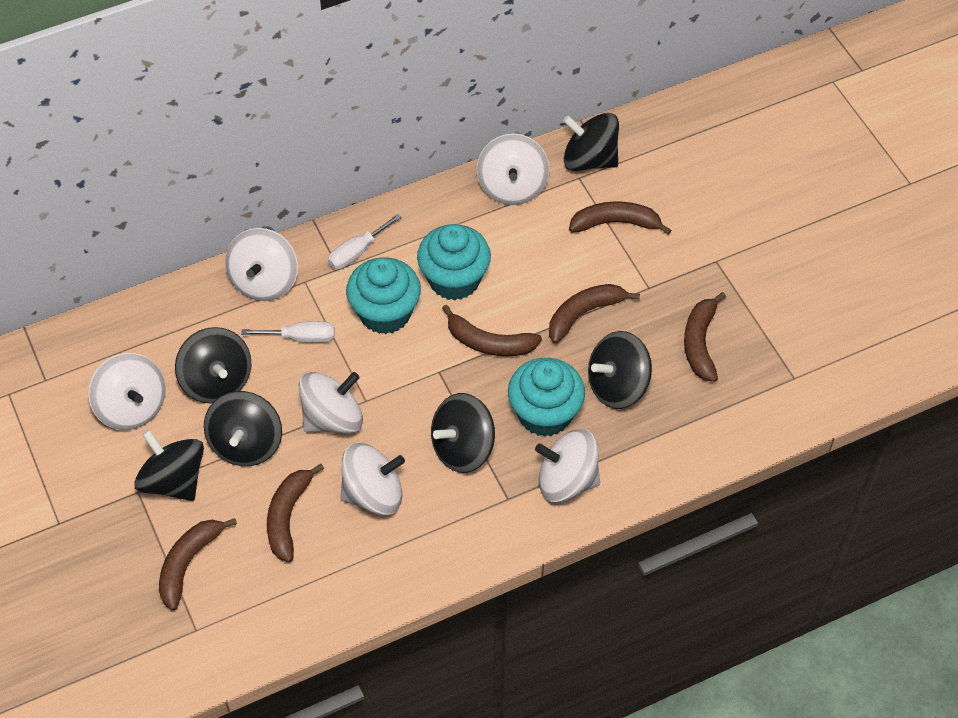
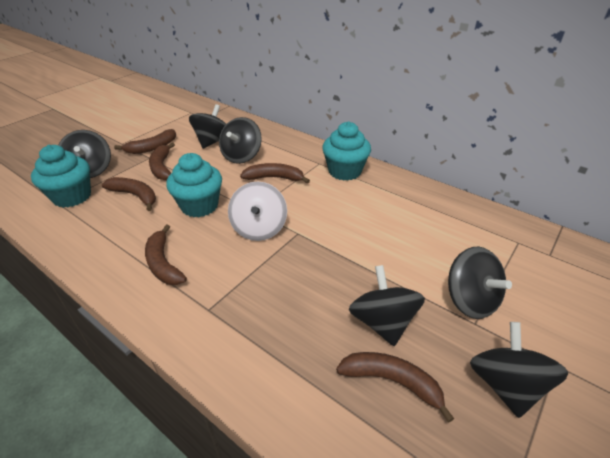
white screwdriver: 2 -> 0
white spinning top: 6 -> 1

